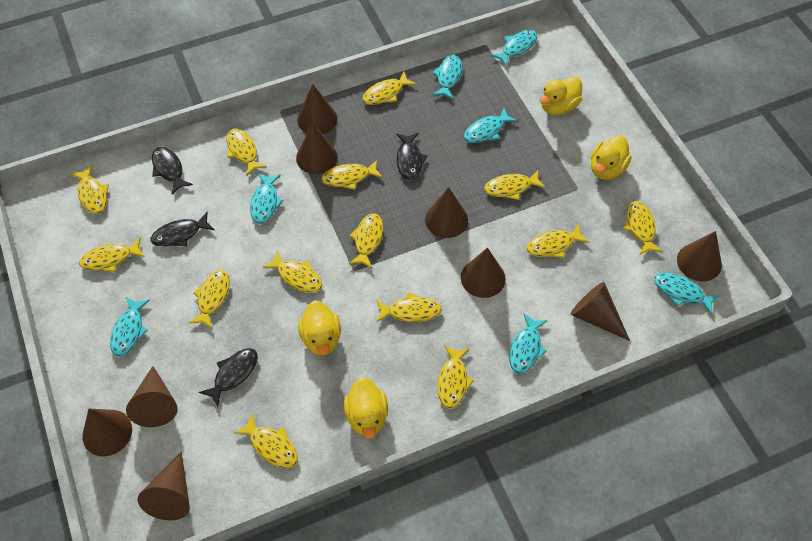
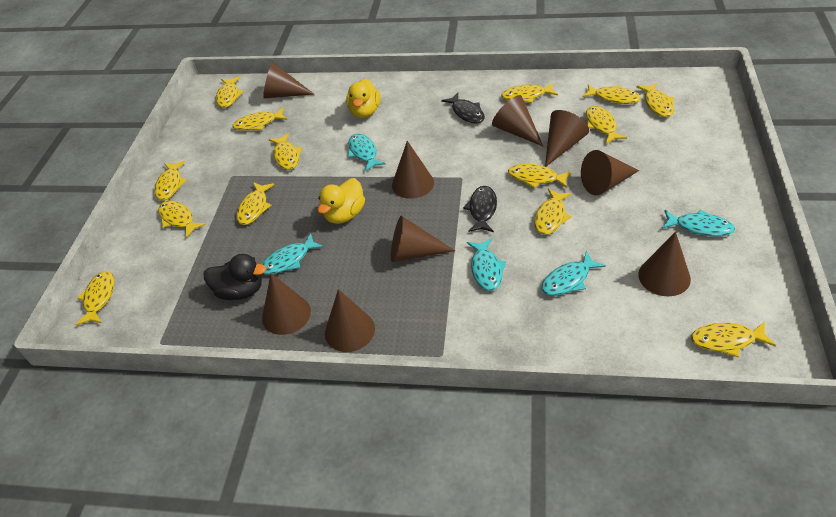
black duck: 0 -> 1
black fish: 4 -> 2
turquoise fish: 7 -> 5
yellow duck: 4 -> 2

